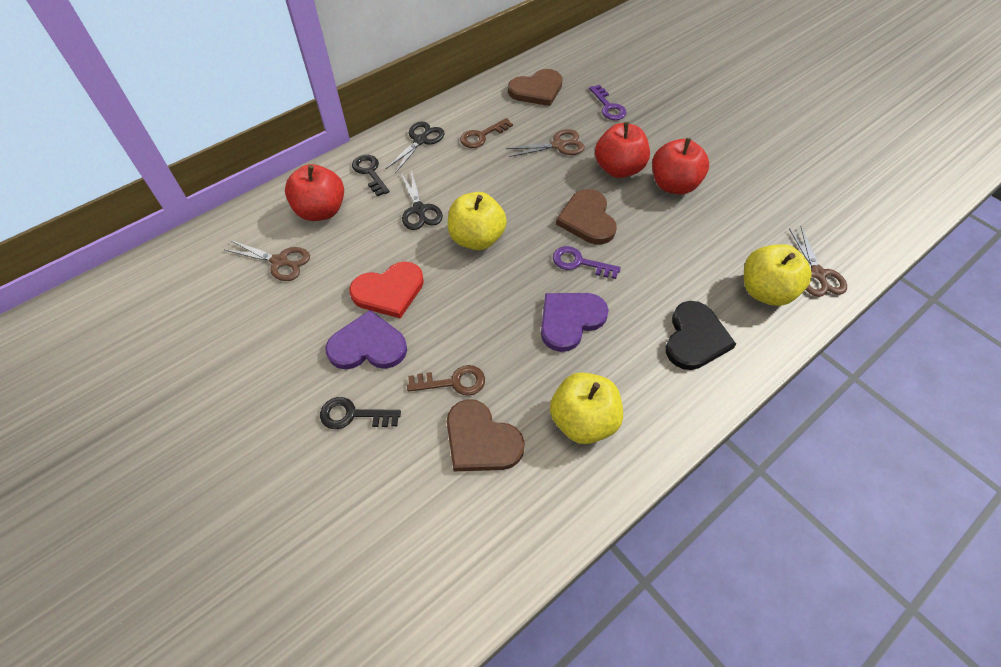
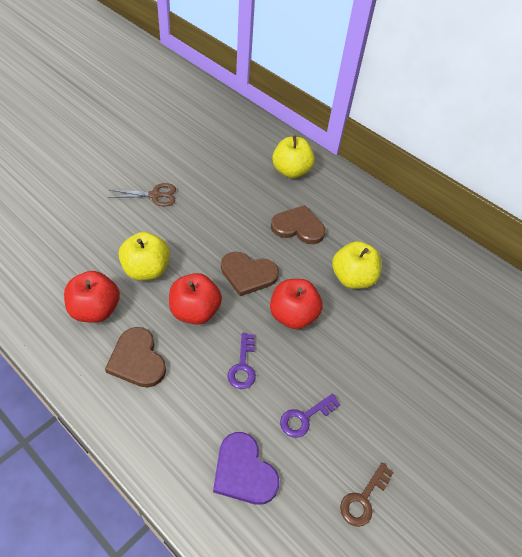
black heart: 1 -> 0
black key: 2 -> 0
black scissors: 2 -> 0
brown key: 2 -> 1
brown scissors: 3 -> 1
purple heart: 2 -> 1
red heart: 1 -> 0

